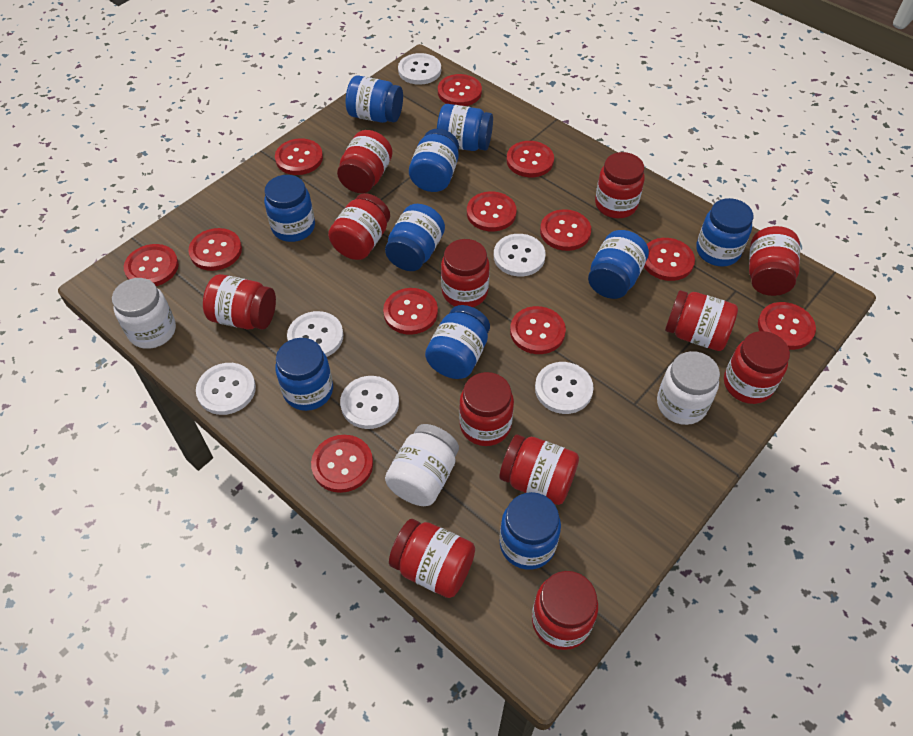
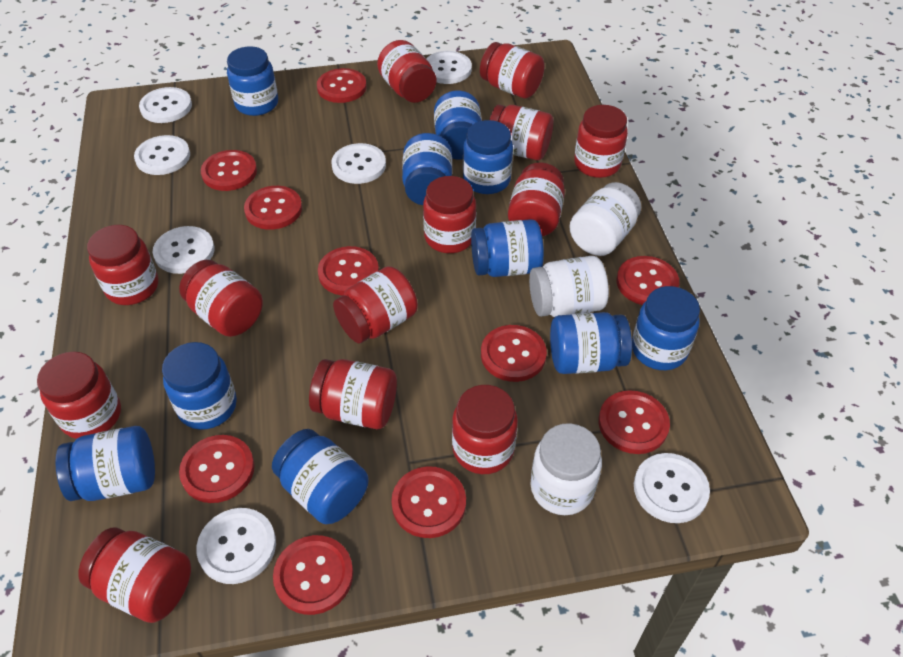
red button: 12 -> 10
red jar: 12 -> 13
white button: 6 -> 7

